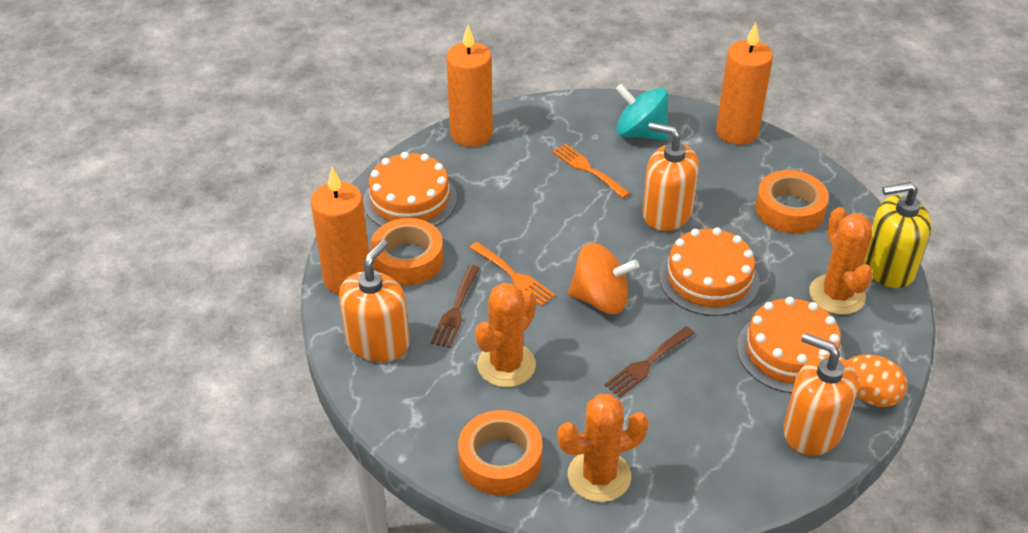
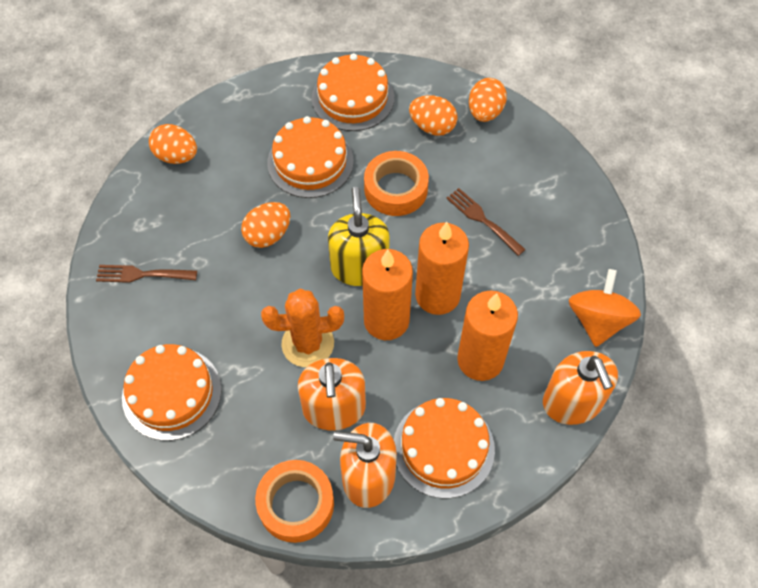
orange cactus: 3 -> 1
orange cake: 3 -> 4
orange egg: 1 -> 4
orange fork: 2 -> 0
orange tape: 3 -> 2
turquoise spinning top: 1 -> 0

